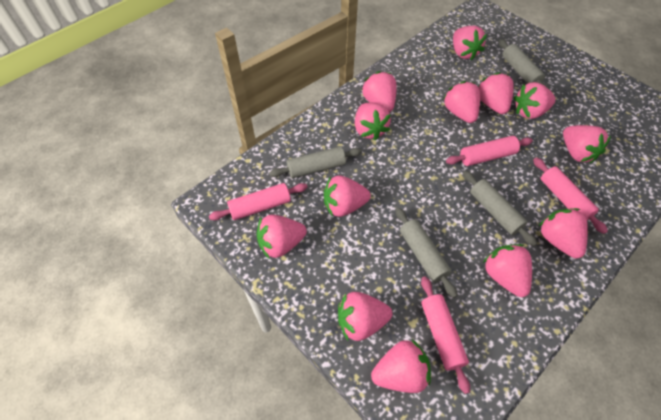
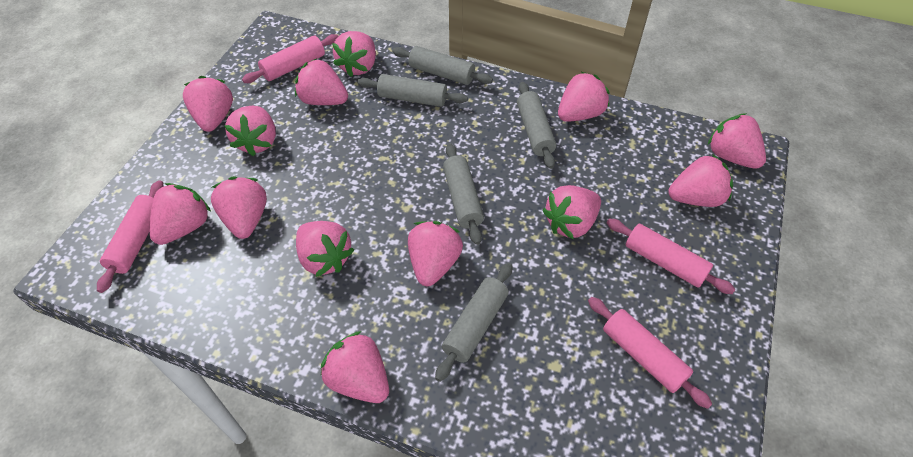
grey rolling pin: 4 -> 5

